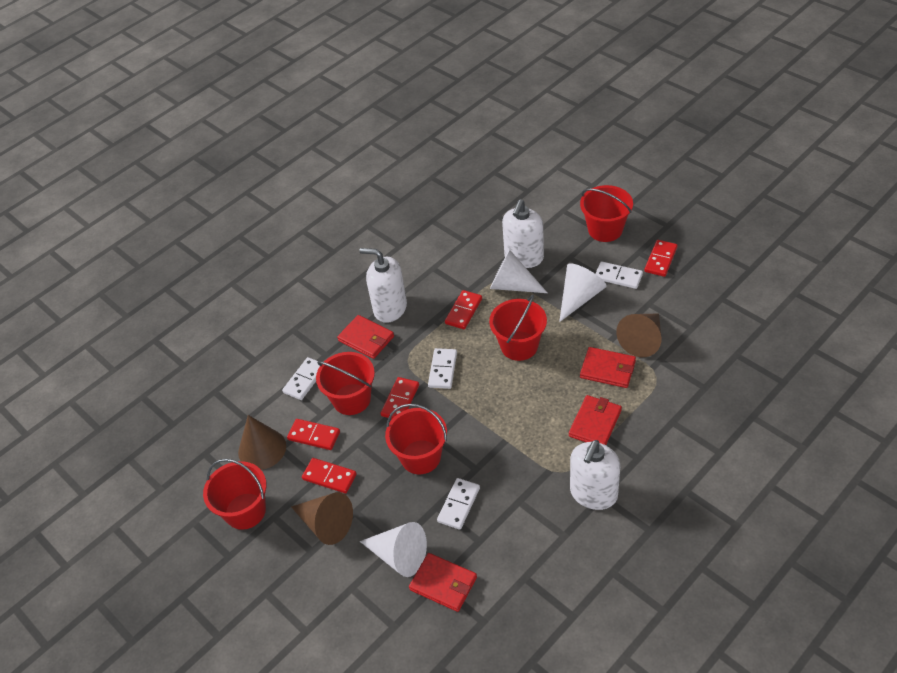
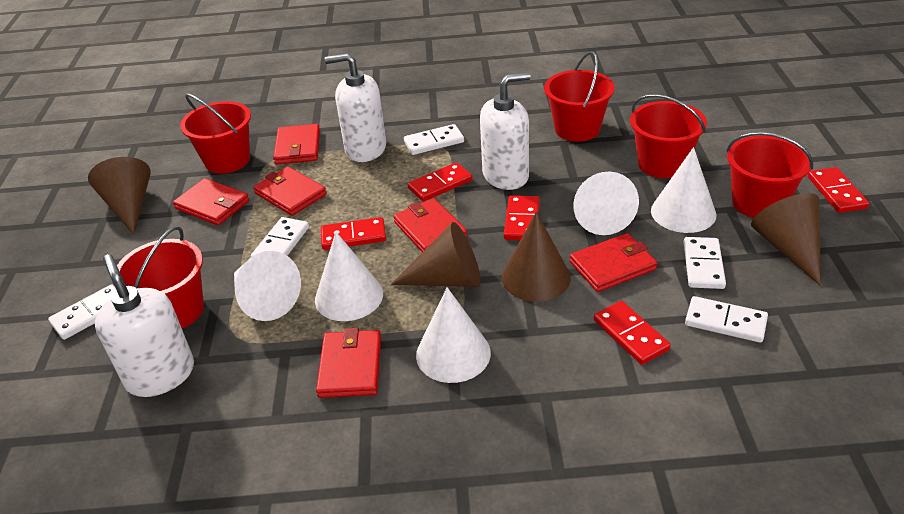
brown cone: 3 -> 4
red wallet: 4 -> 6
white cone: 3 -> 5
white domino: 4 -> 5

